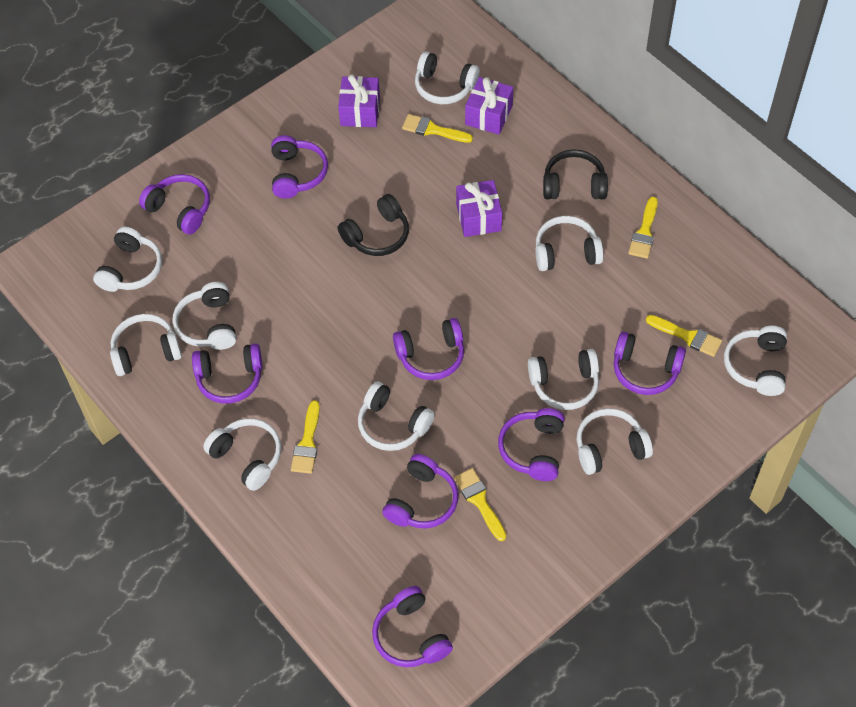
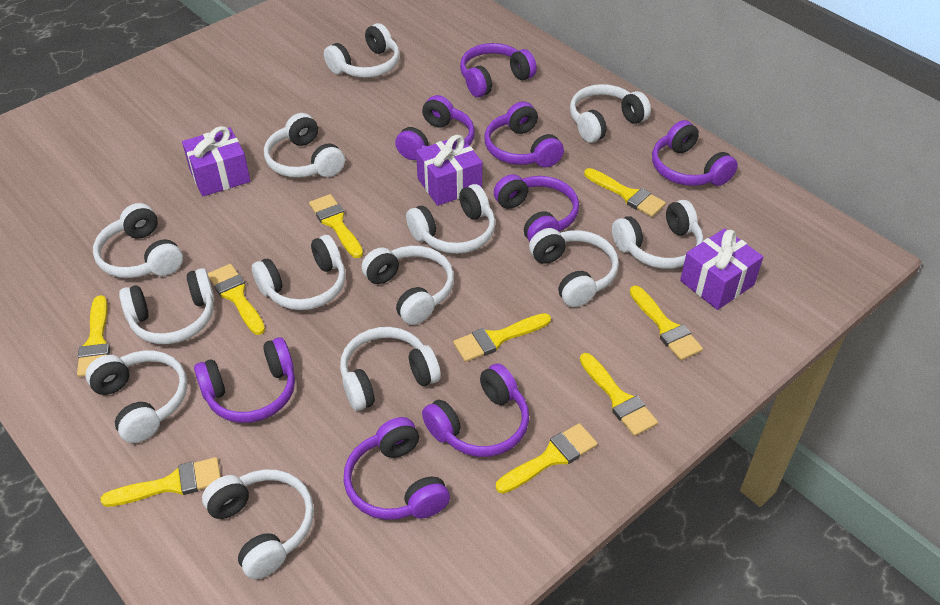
black headphones: 2 -> 0
white headphones: 10 -> 13
yellow brush: 5 -> 9

